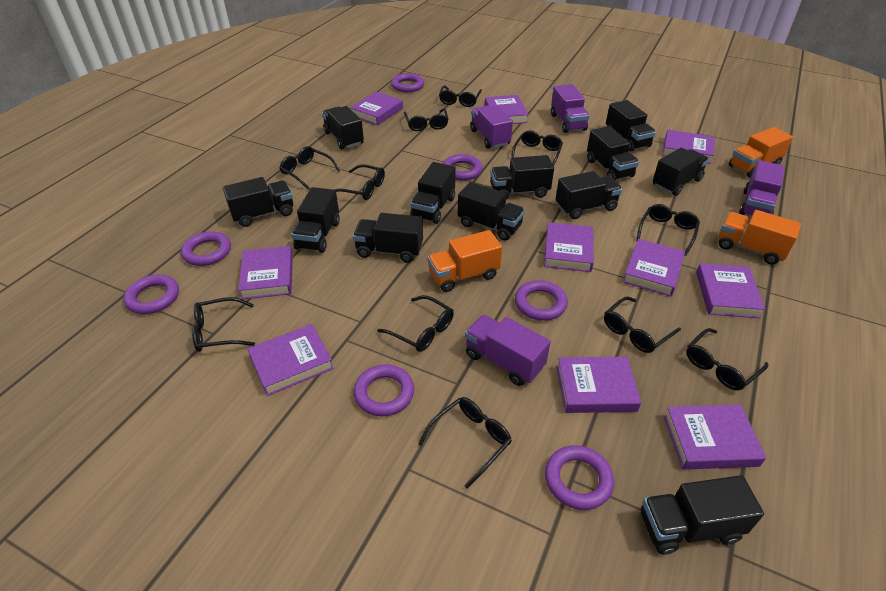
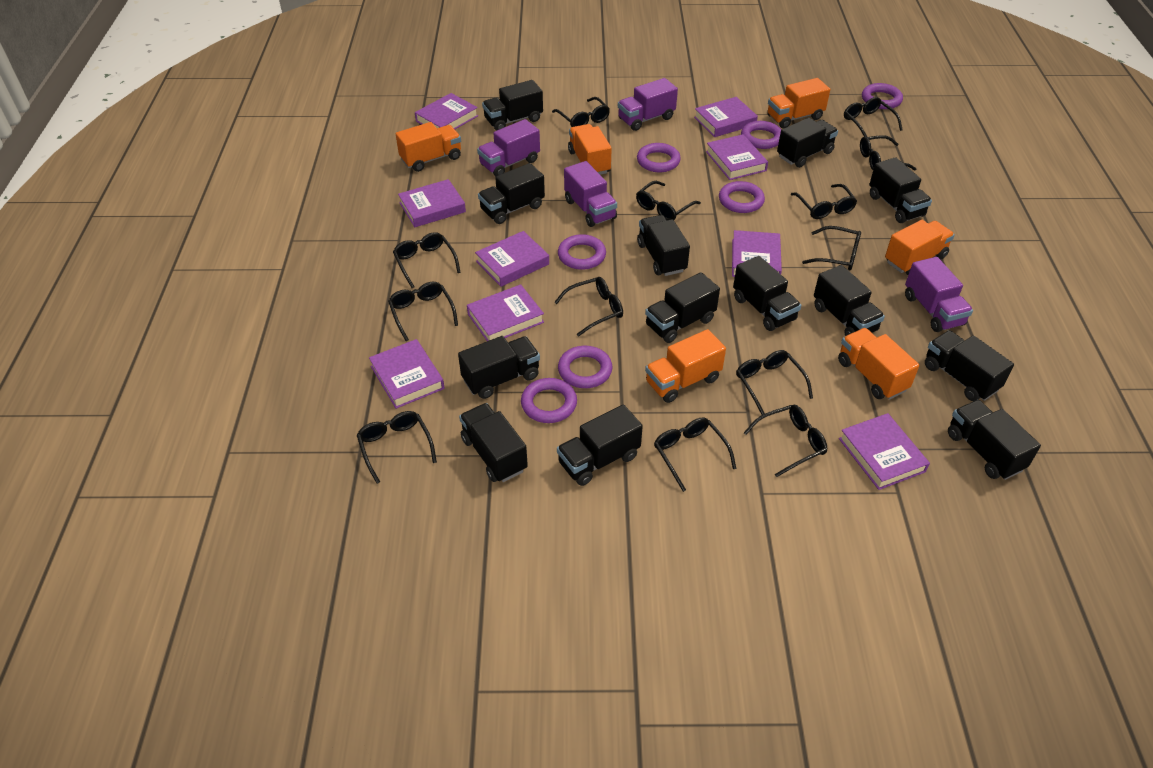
black glasses: 11 -> 13
black truck: 12 -> 13
orange truck: 3 -> 6
purple book: 10 -> 9

